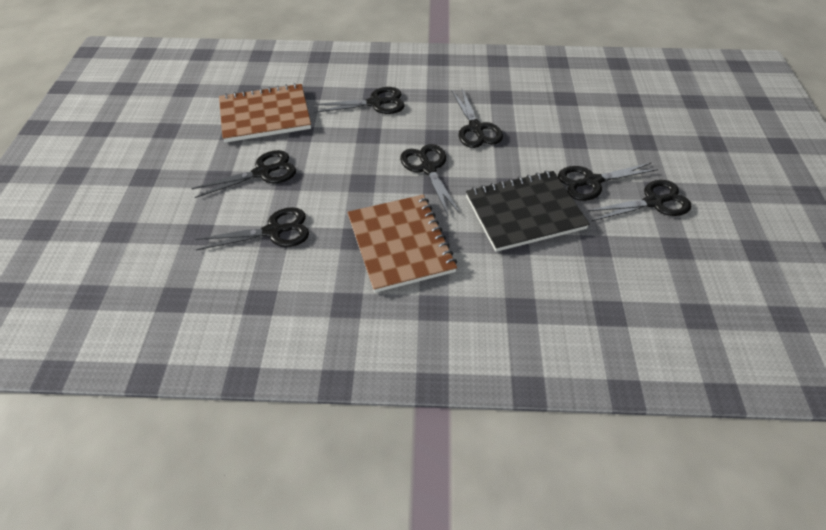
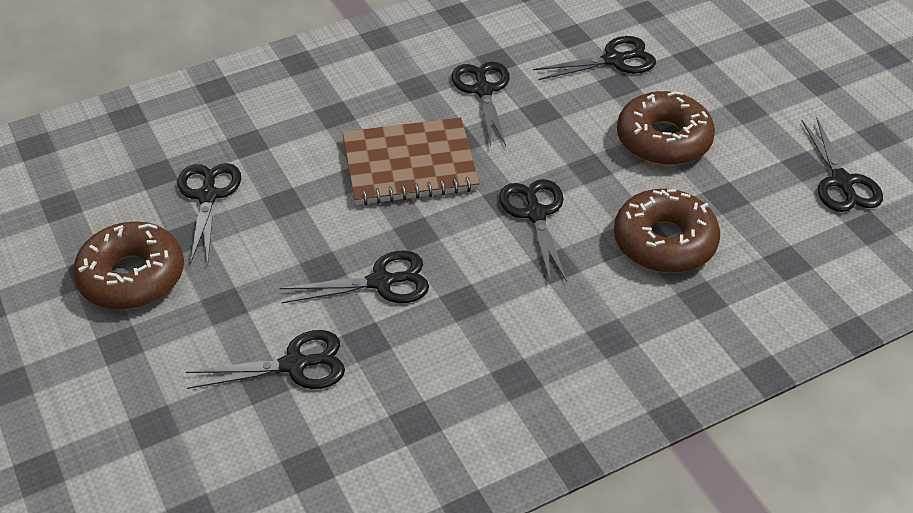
black notebook: 1 -> 0
brown donut: 0 -> 3
brown notebook: 2 -> 1

